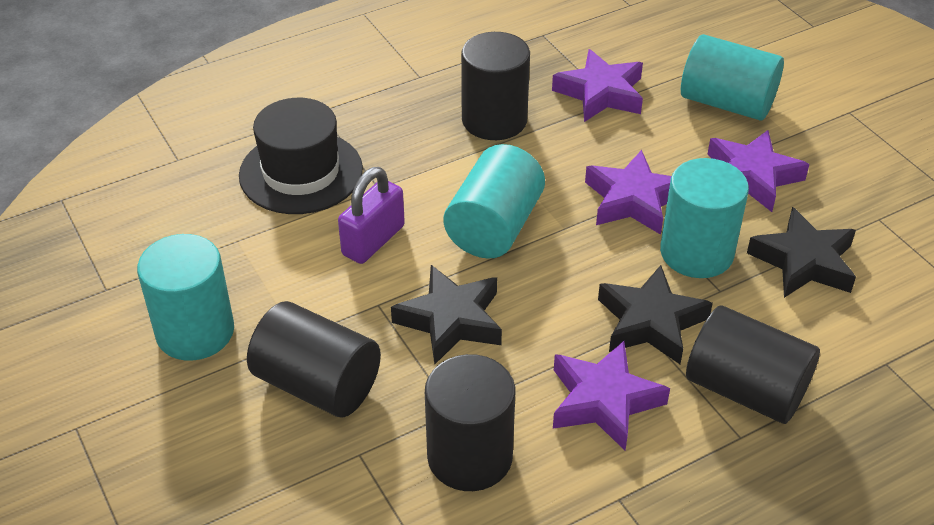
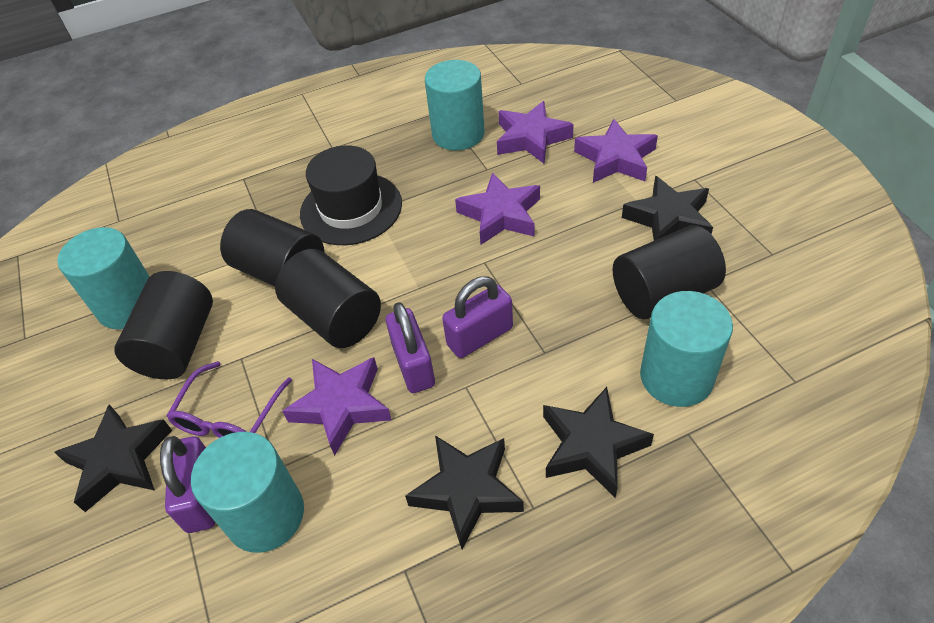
black star: 3 -> 4
purple glasses: 0 -> 1
purple padlock: 1 -> 3

